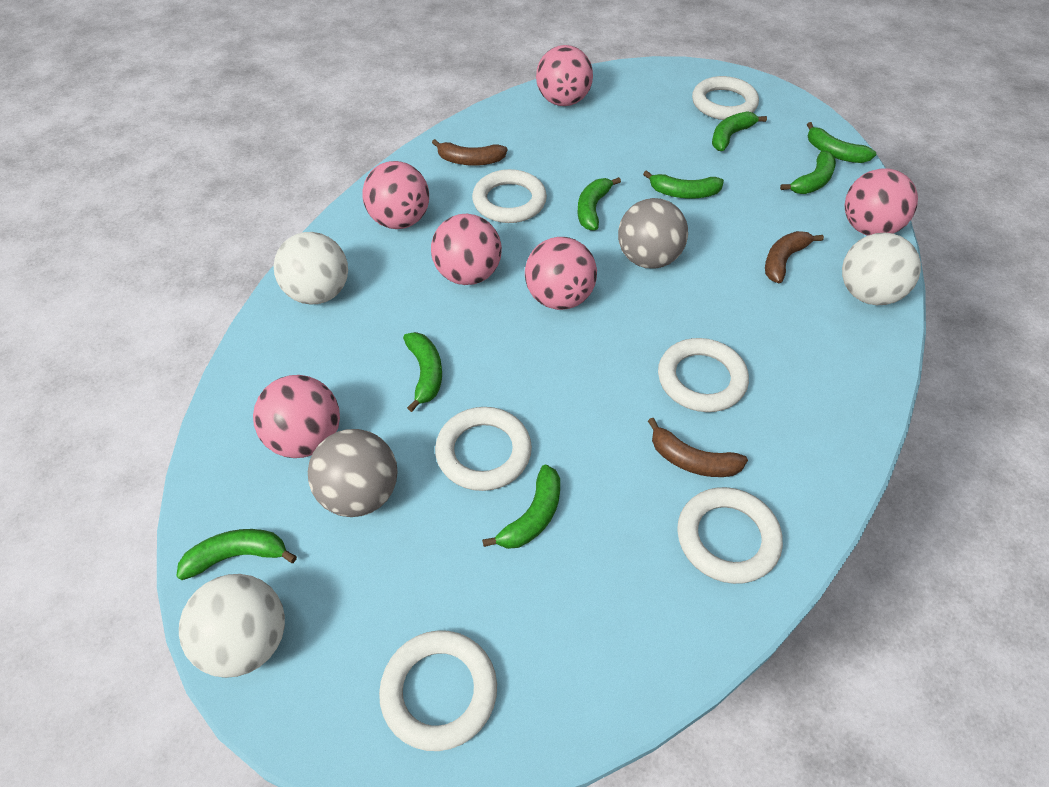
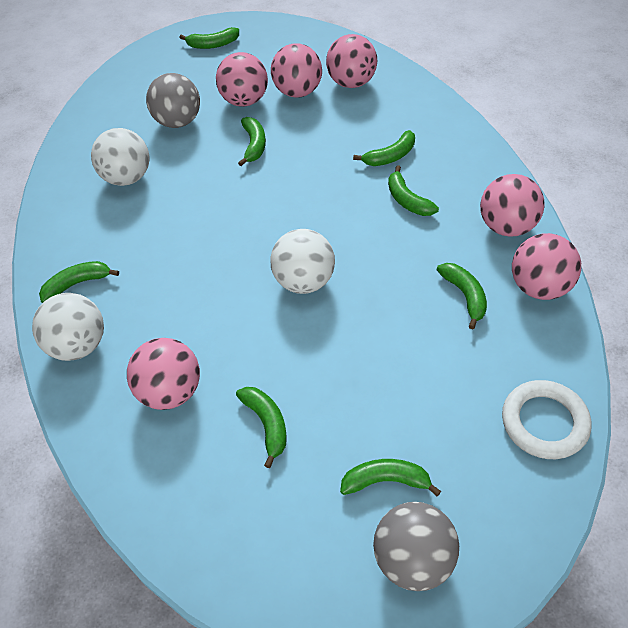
brown banana: 3 -> 0
white ring: 6 -> 1

